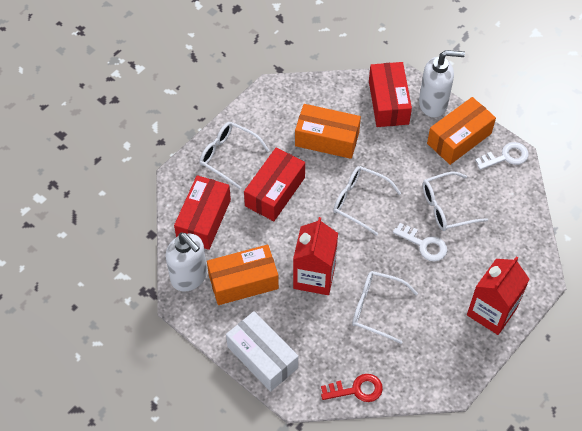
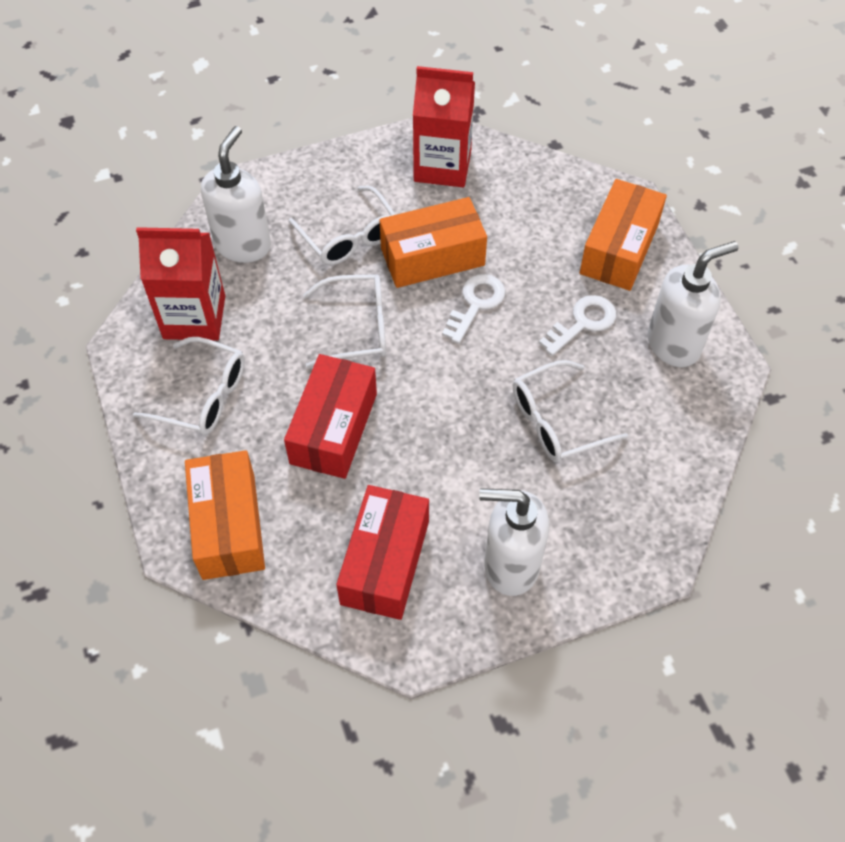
red box: 3 -> 2
red key: 1 -> 0
white box: 1 -> 0
white soap dispenser: 2 -> 3

